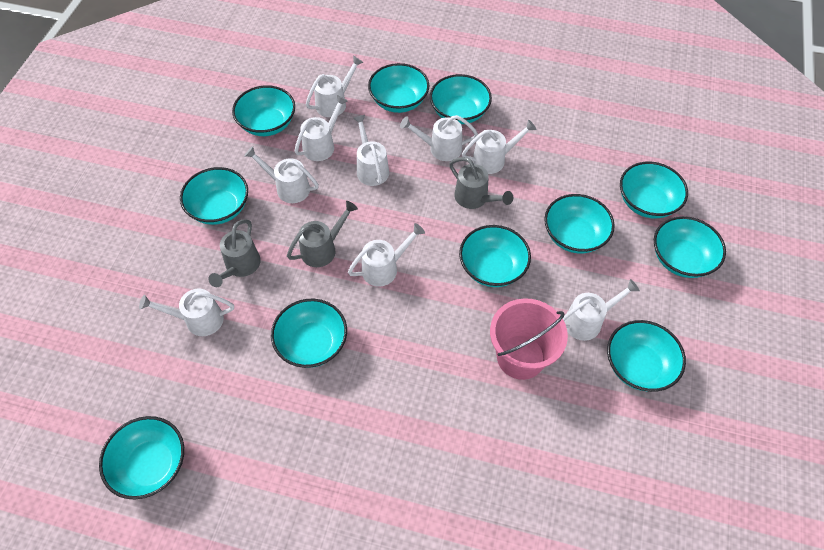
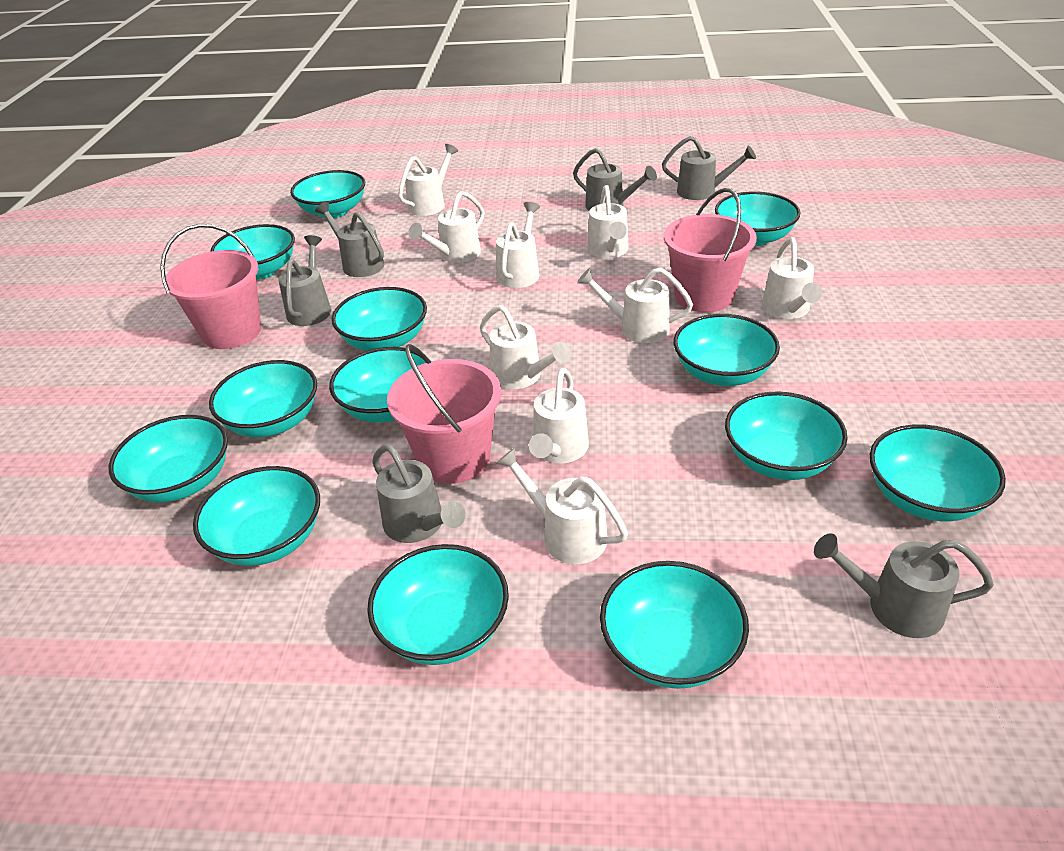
grey watering can: 3 -> 6
pink bucket: 1 -> 3
turquoise bowl: 11 -> 13

